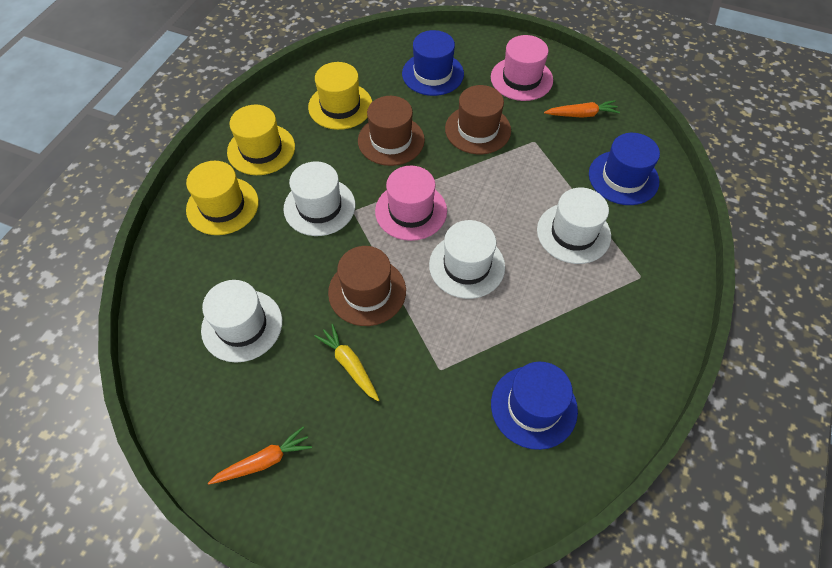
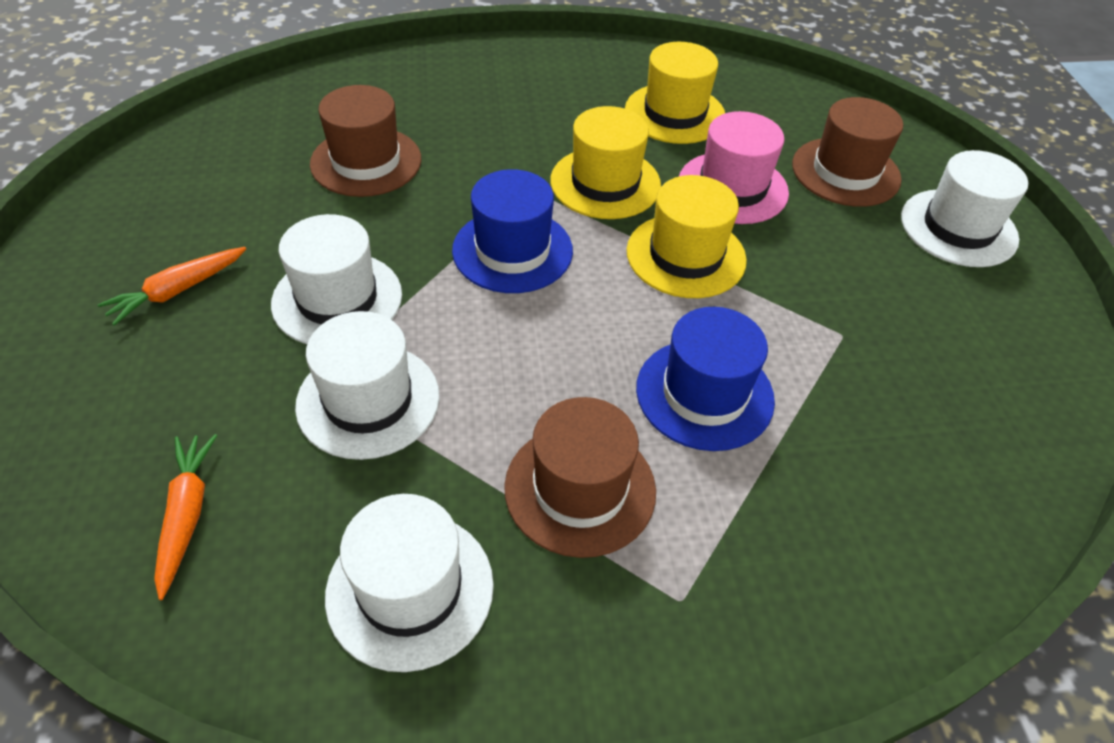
blue hat: 3 -> 2
pink hat: 2 -> 1
yellow carrot: 1 -> 0

